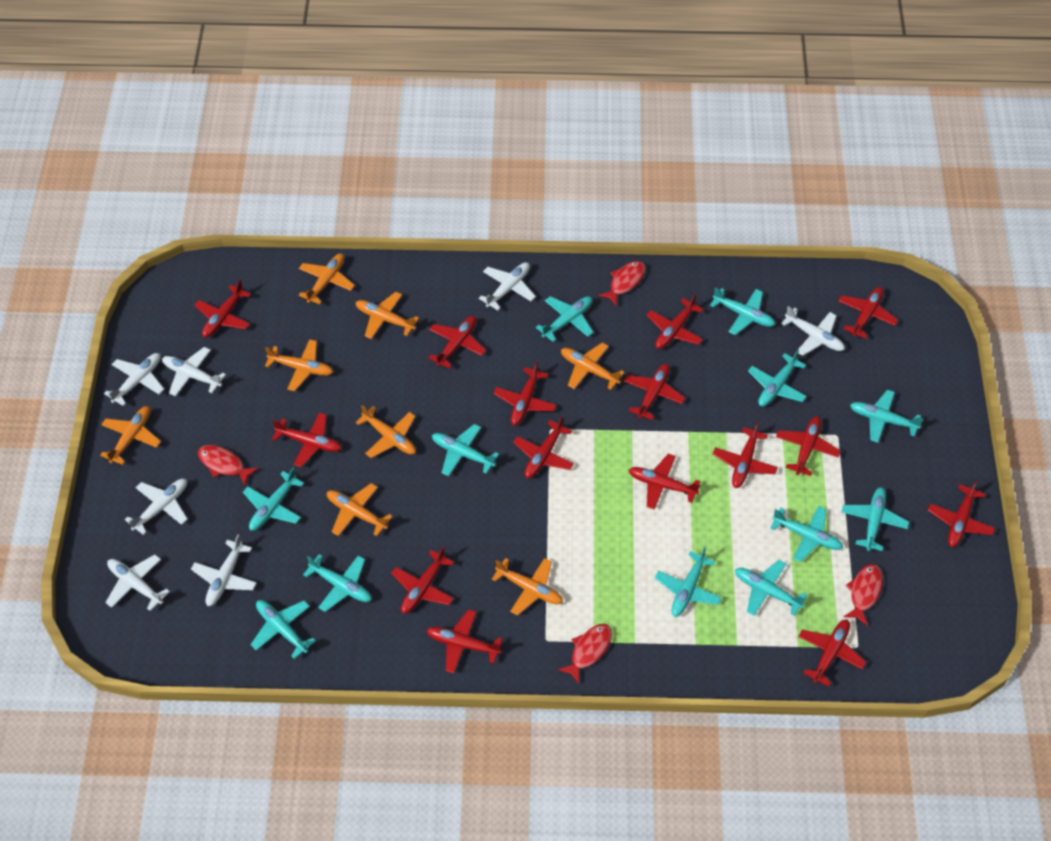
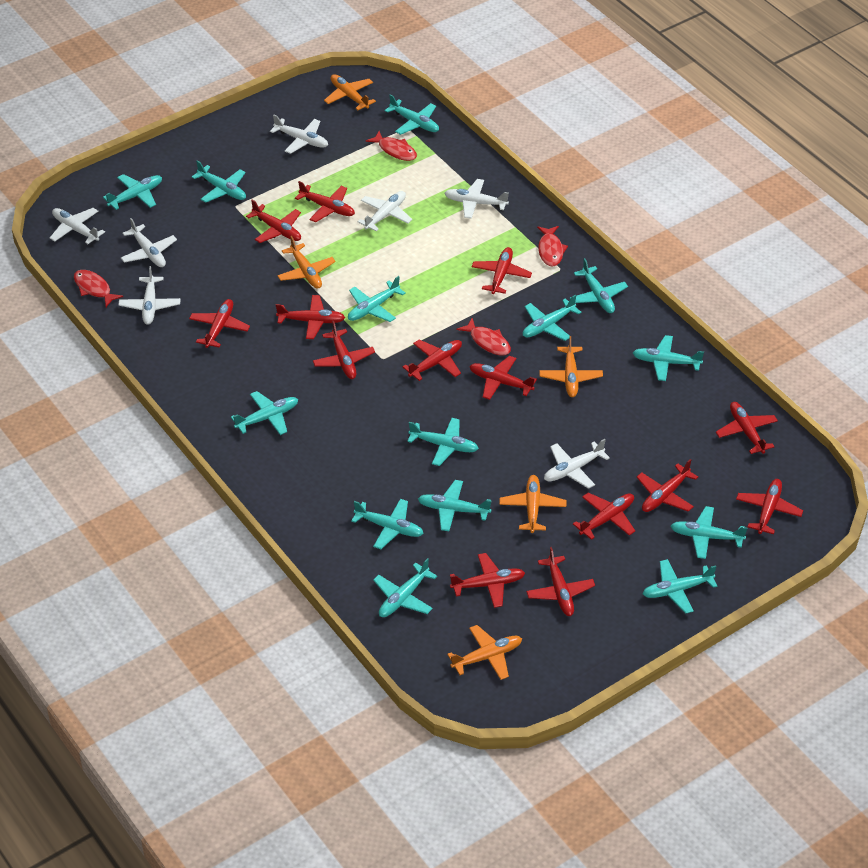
orange plane: 8 -> 5
red plane: 15 -> 14
turquoise plane: 12 -> 14

